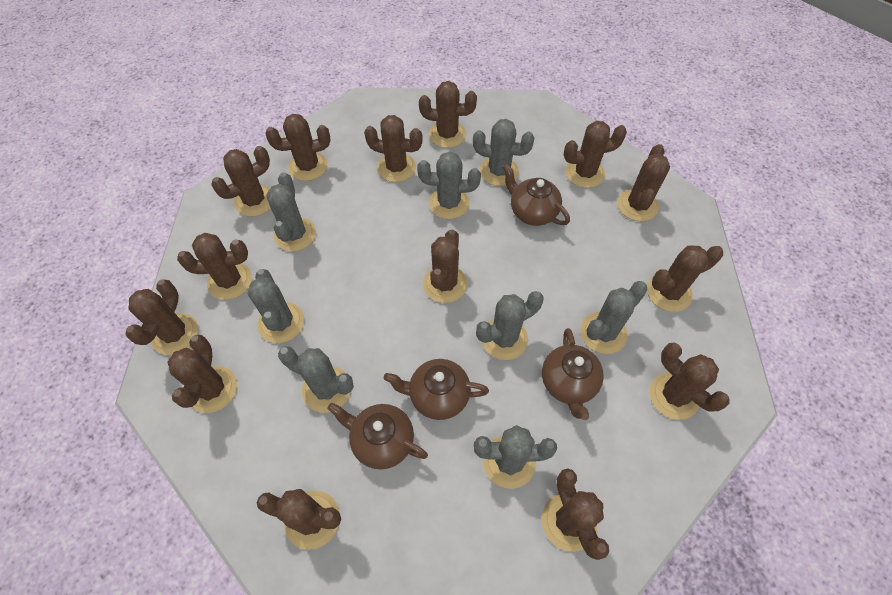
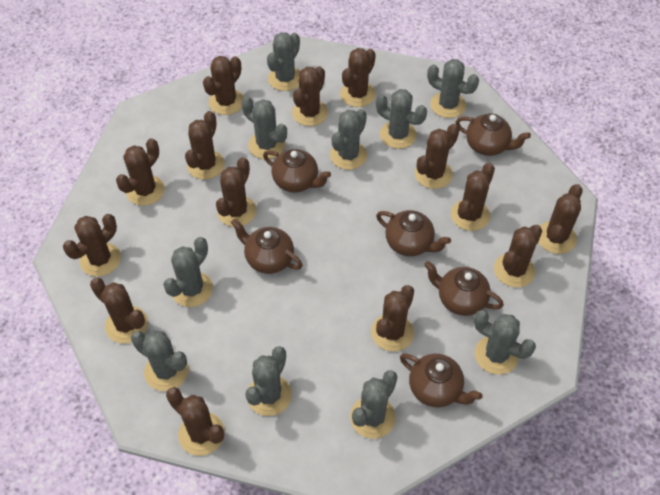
brown teapot: 4 -> 6
grey cactus: 8 -> 10

